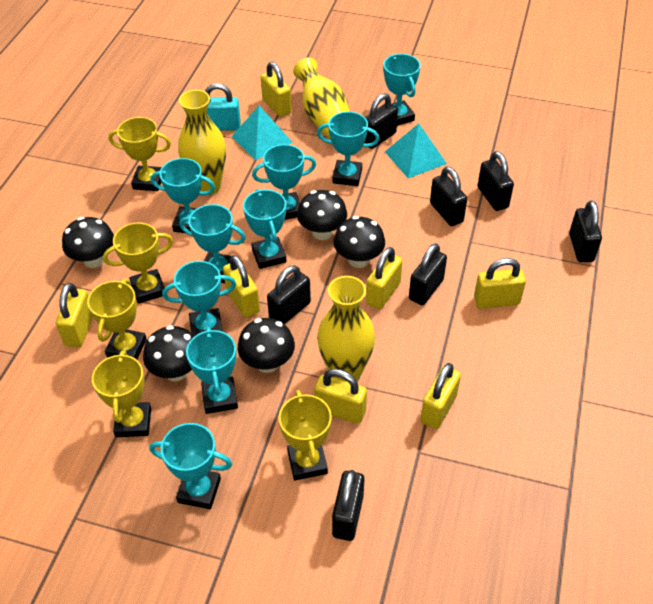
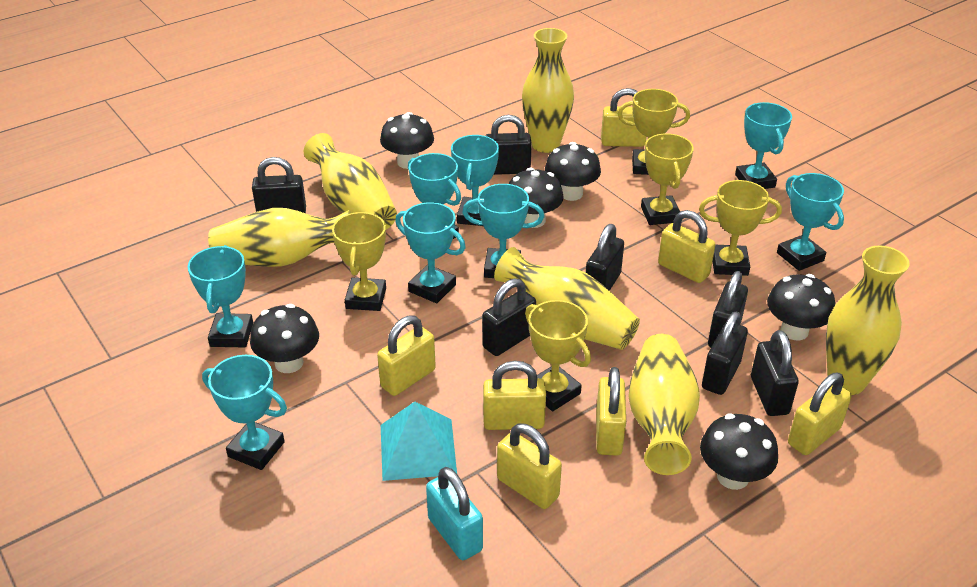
black mushroom: 5 -> 6
turquoise pyramid: 2 -> 1
turquoise trophy: 9 -> 8
yellow vase: 3 -> 6

